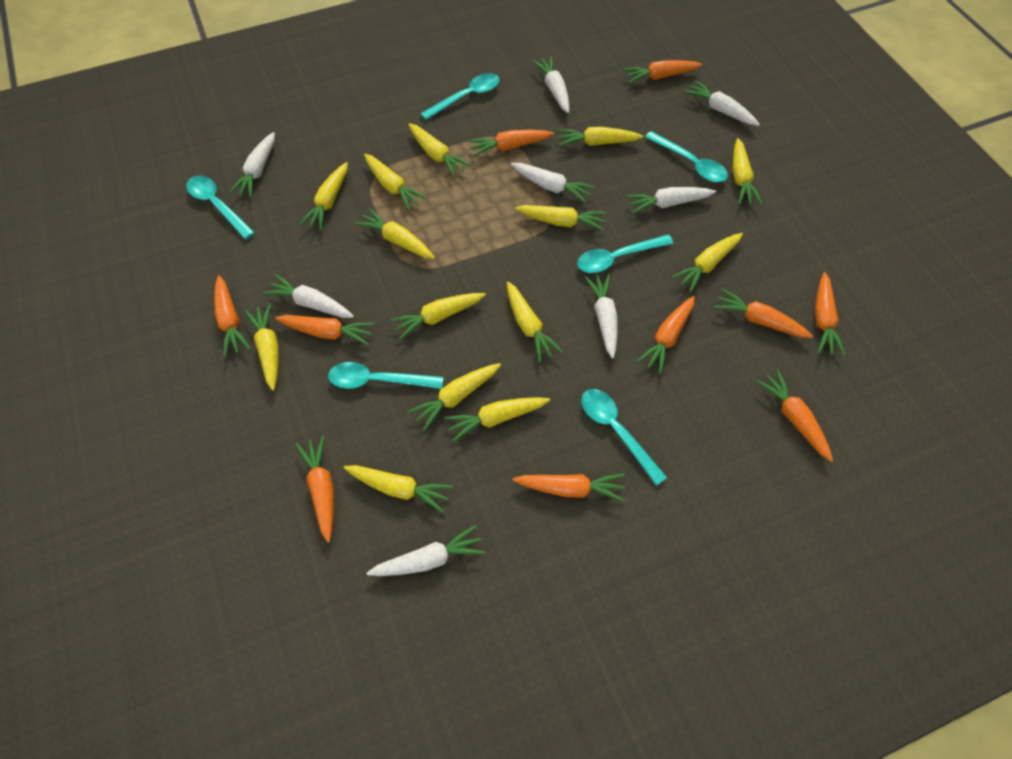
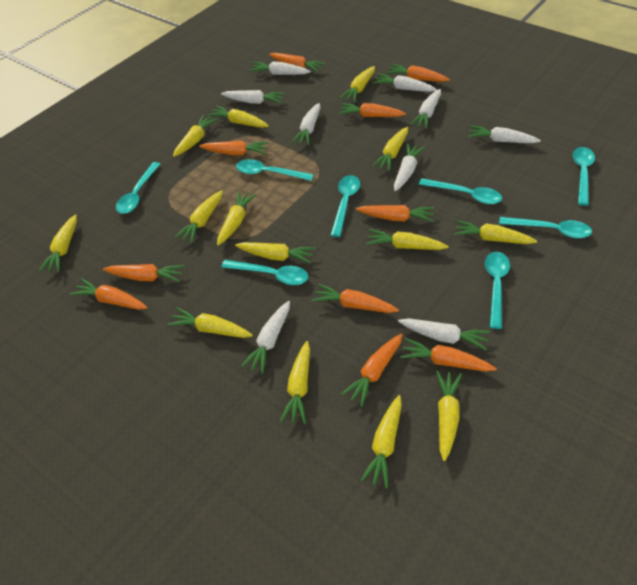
turquoise spoon: 6 -> 8
white carrot: 8 -> 9

